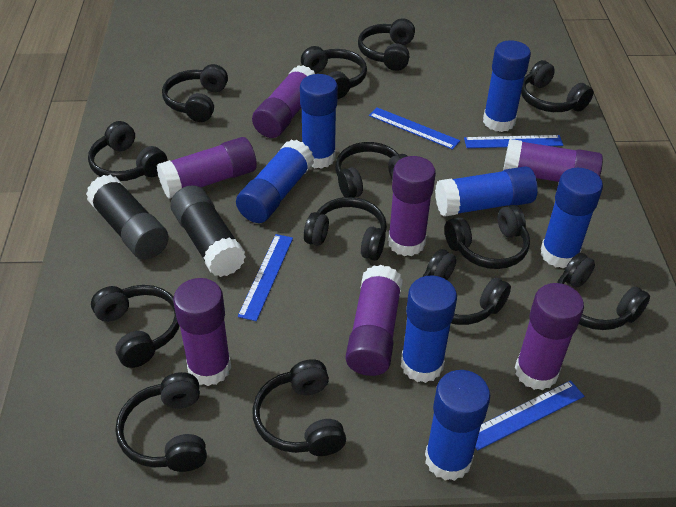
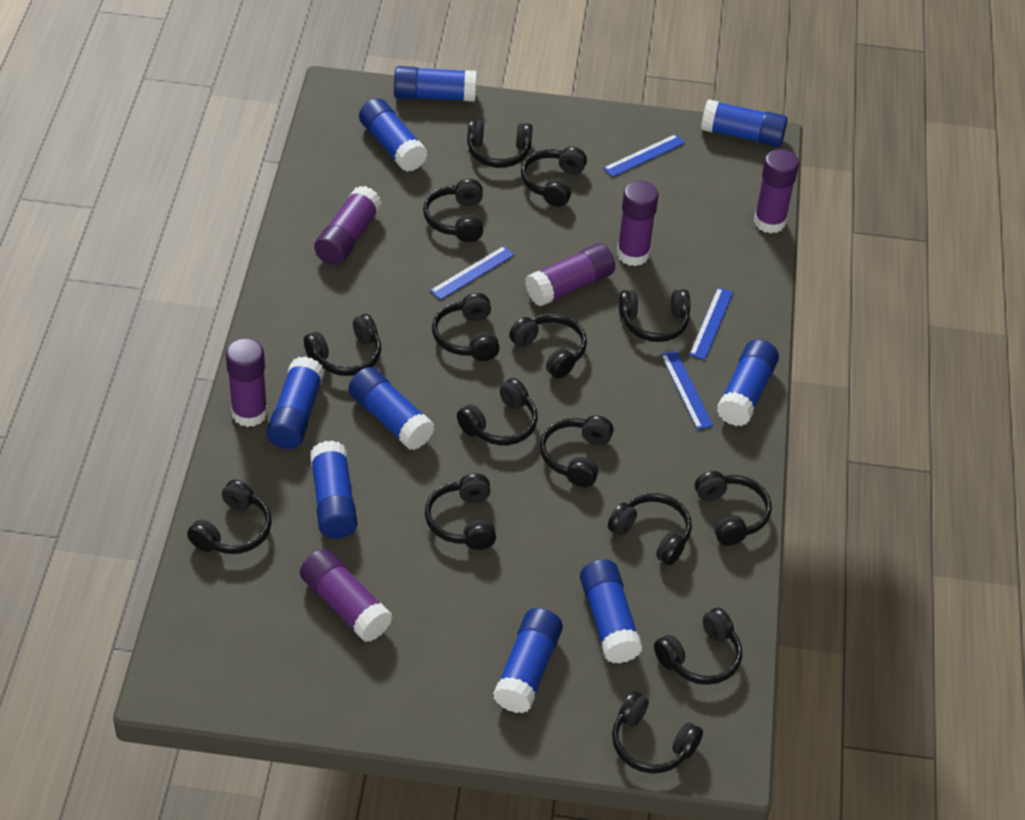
black glue stick: 2 -> 0
black headphones: 13 -> 15
blue glue stick: 7 -> 9
purple glue stick: 7 -> 6

